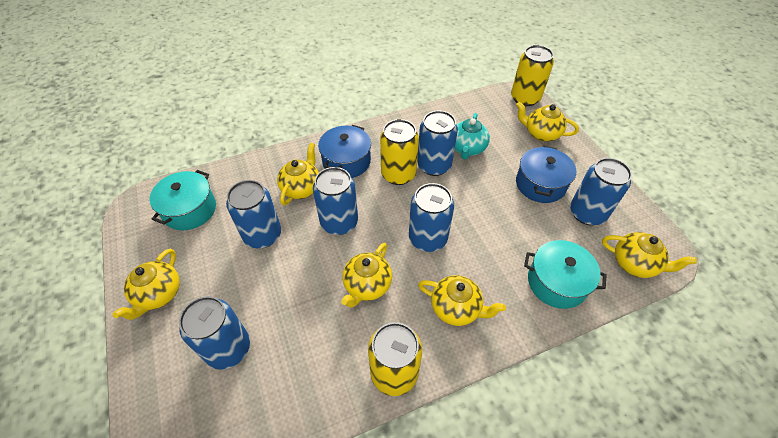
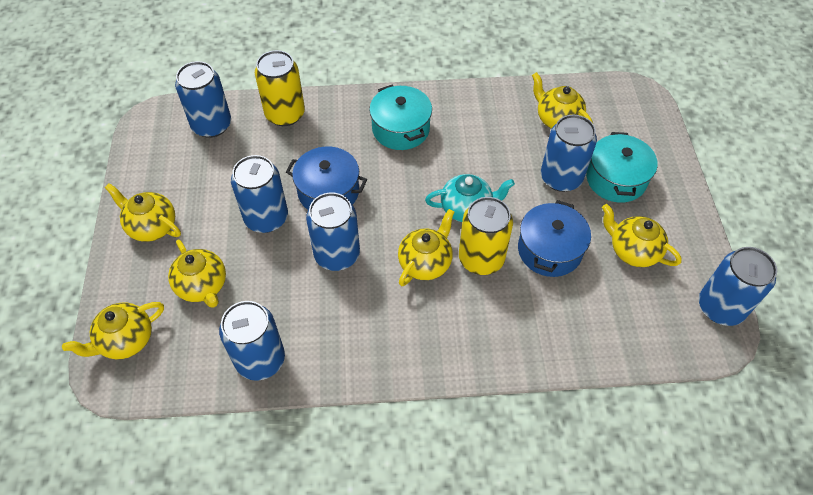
yellow can: 3 -> 2

